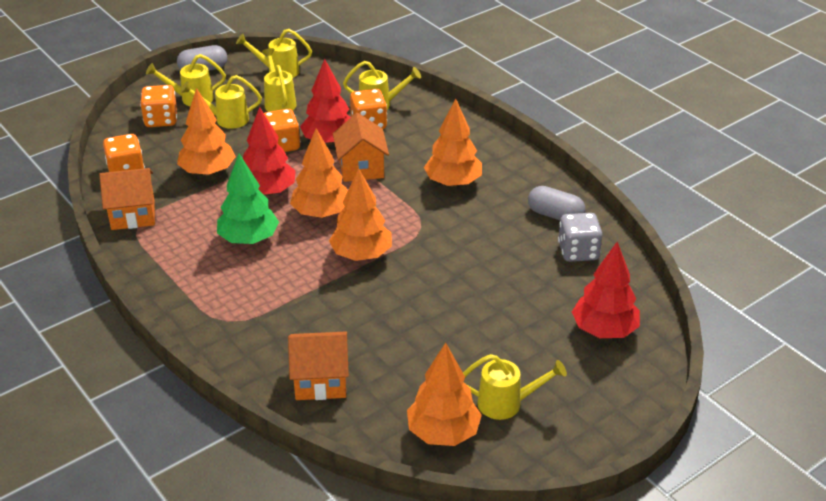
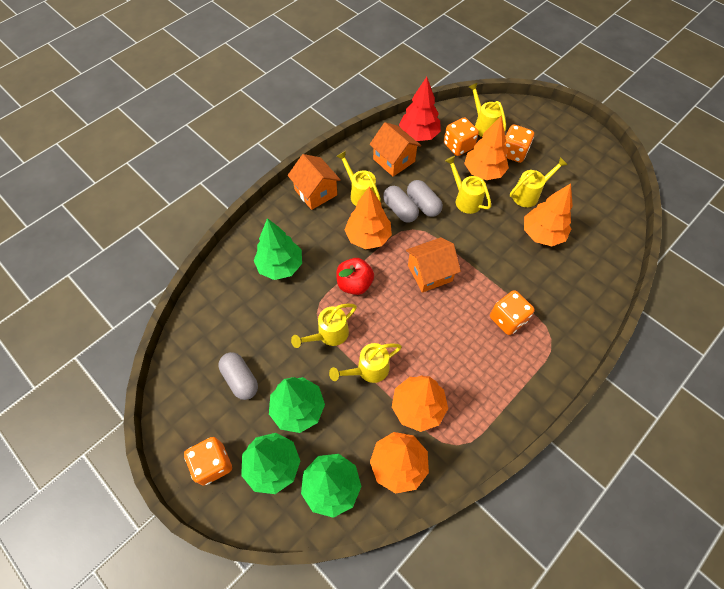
green tree: 1 -> 4
grey capsule: 2 -> 3
grey dice: 1 -> 0
red apple: 0 -> 1
red tree: 3 -> 1

